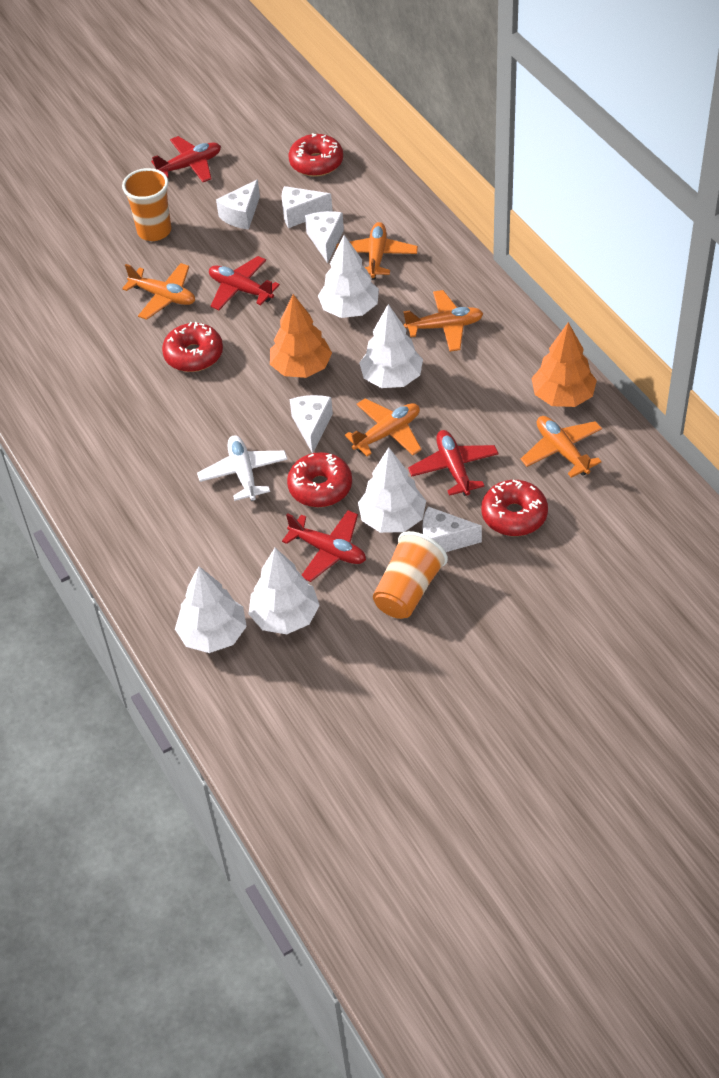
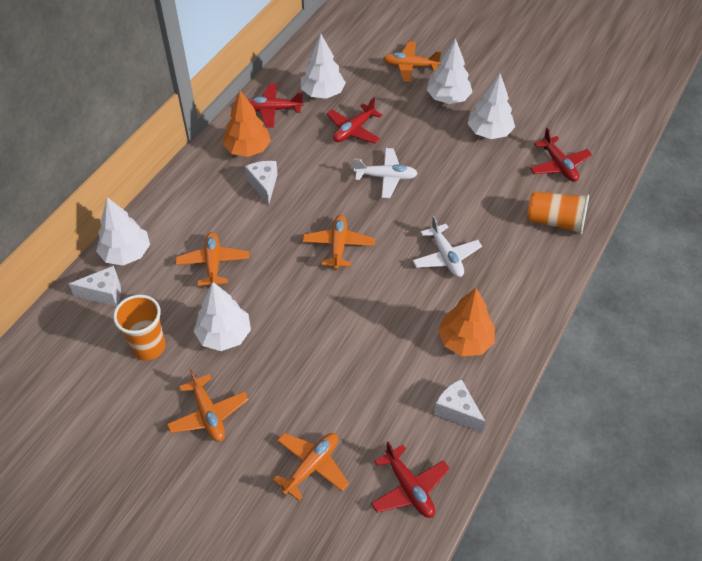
red donut: 4 -> 0
white cheese: 5 -> 3
white plane: 1 -> 2

